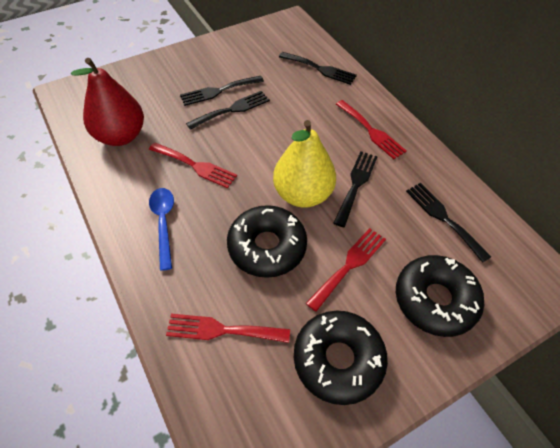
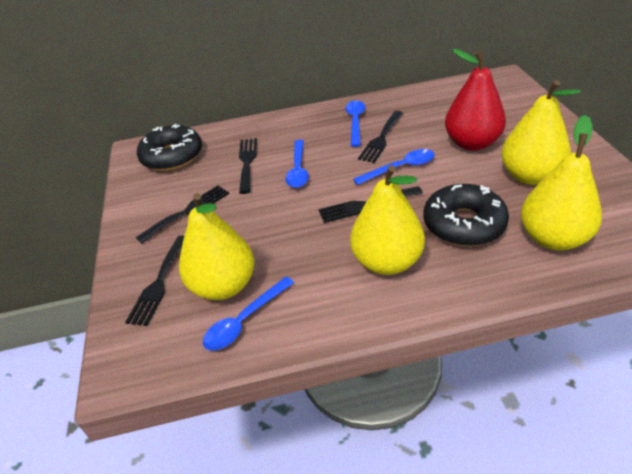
black donut: 3 -> 2
blue spoon: 1 -> 4
red fork: 4 -> 0
yellow pear: 1 -> 4

